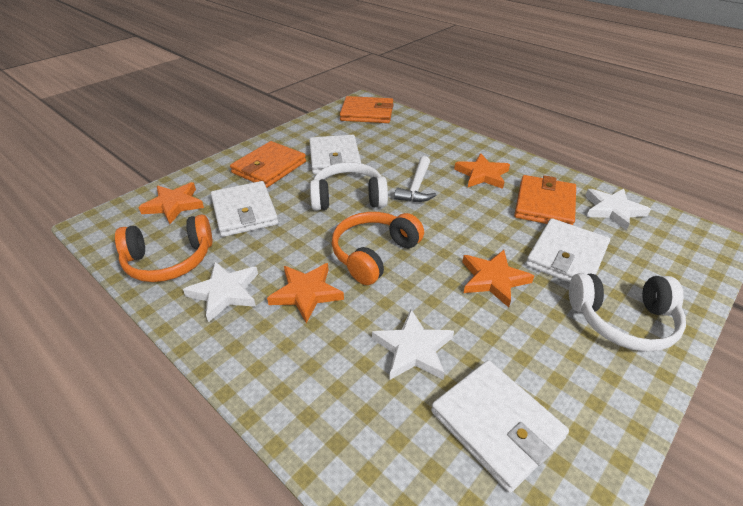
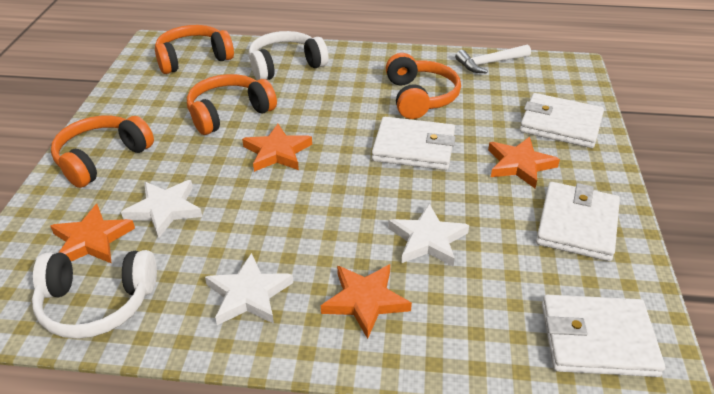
orange headphones: 2 -> 4
orange wallet: 3 -> 0

